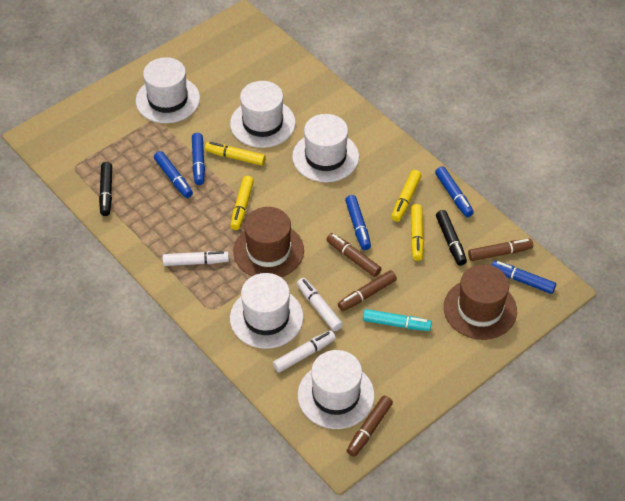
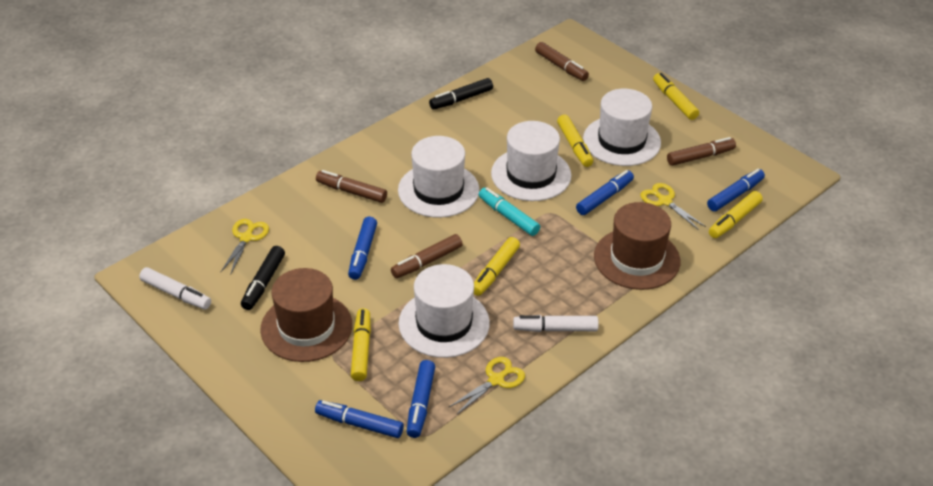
white hat: 5 -> 4
white marker: 3 -> 2
yellow marker: 4 -> 5
yellow scissors: 0 -> 3

